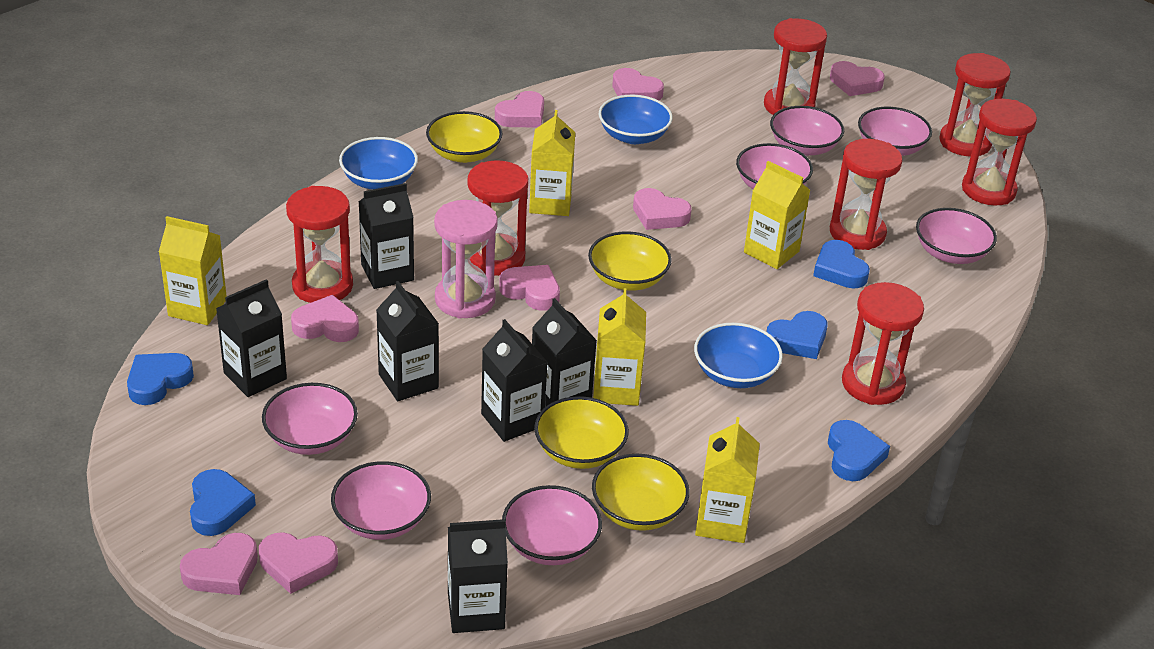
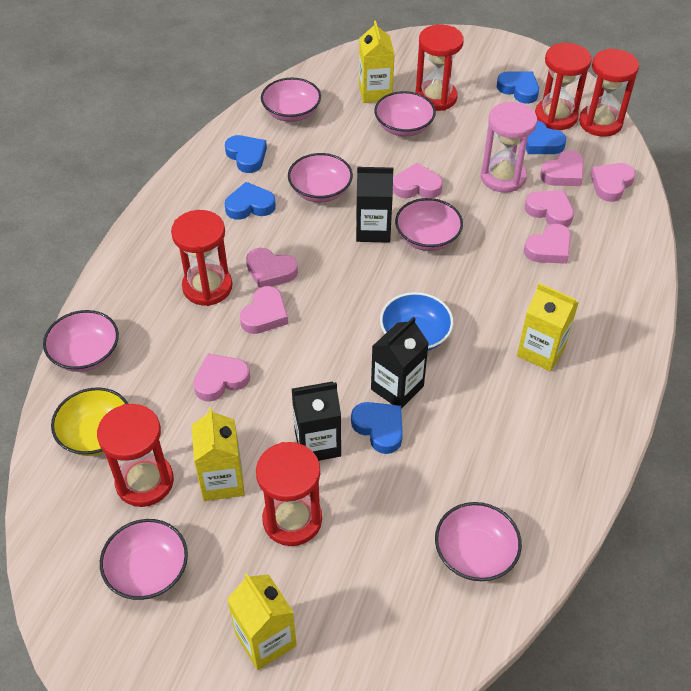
black carton: 6 -> 3
blue bowl: 3 -> 1
red hourglass: 7 -> 6
yellow bowl: 4 -> 1
yellow carton: 5 -> 4

